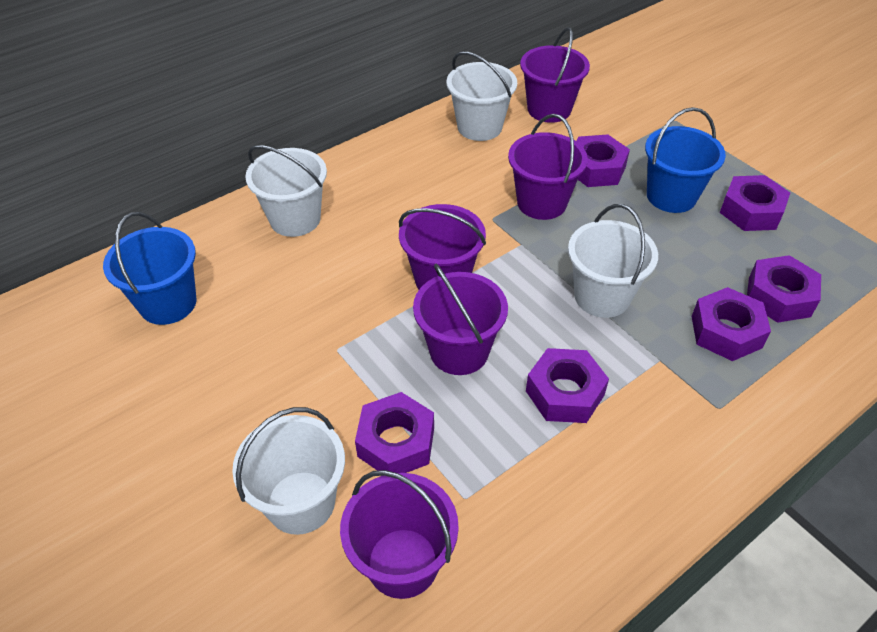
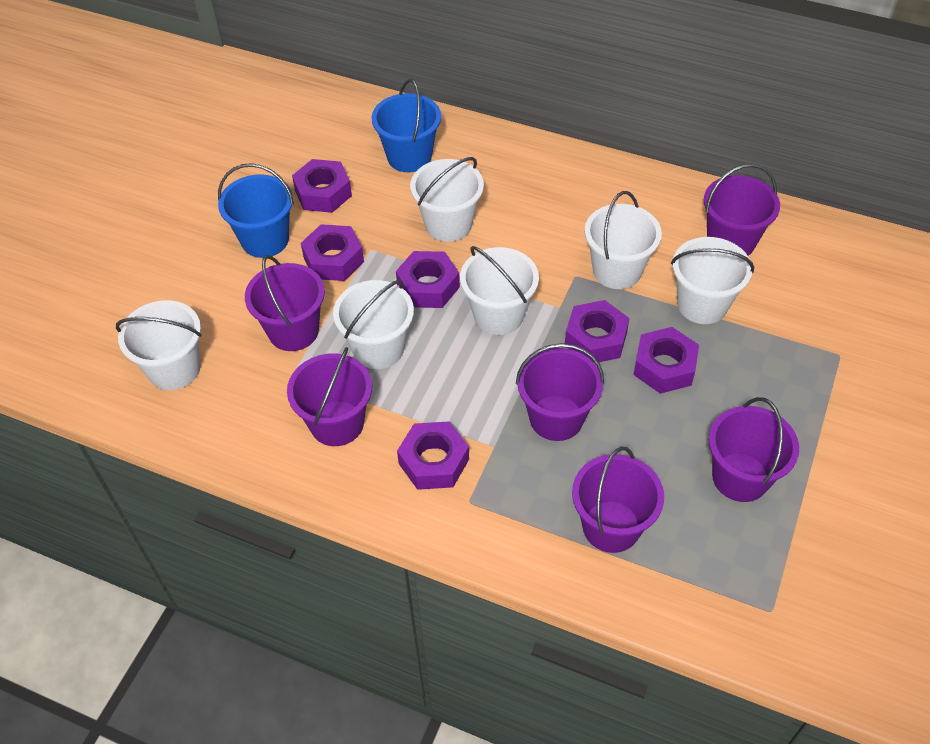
purple bucket: 5 -> 6
white bucket: 4 -> 6

